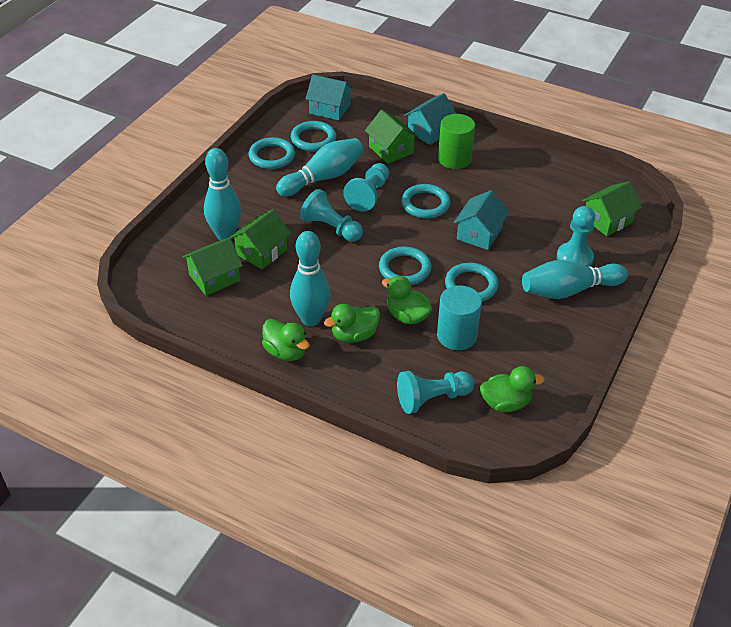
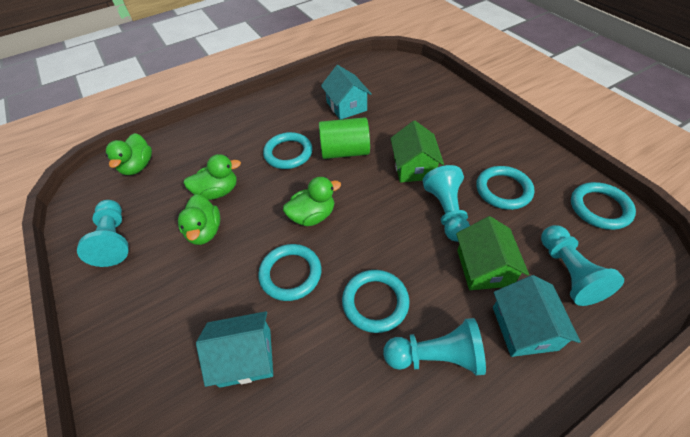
green house: 4 -> 2
turquoise bowling pin: 4 -> 0
turquoise cylinder: 1 -> 0

